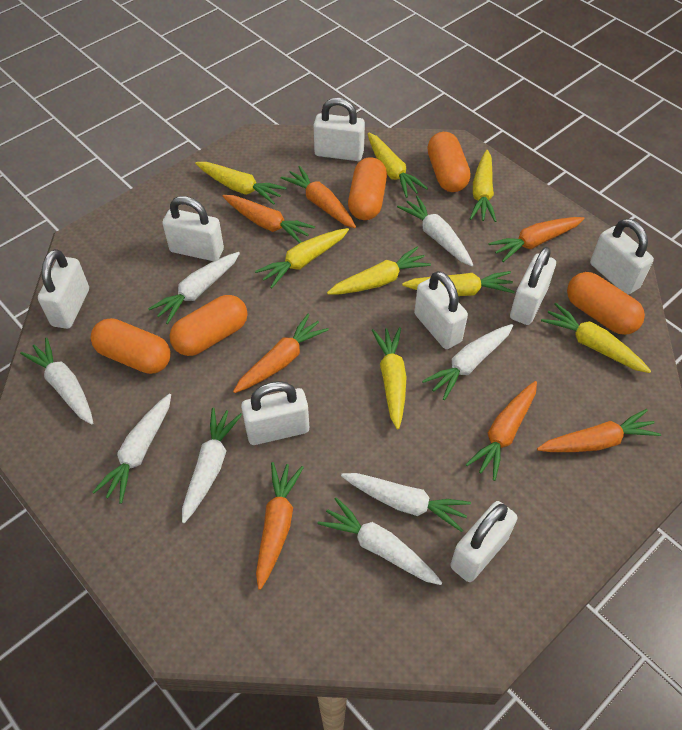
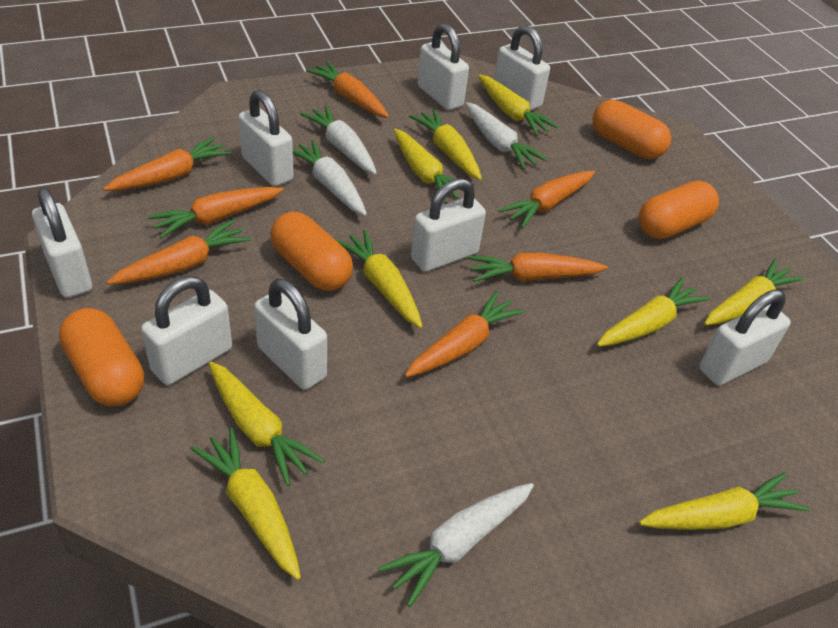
orange capsule: 5 -> 4
white carrot: 8 -> 4
yellow carrot: 8 -> 9

